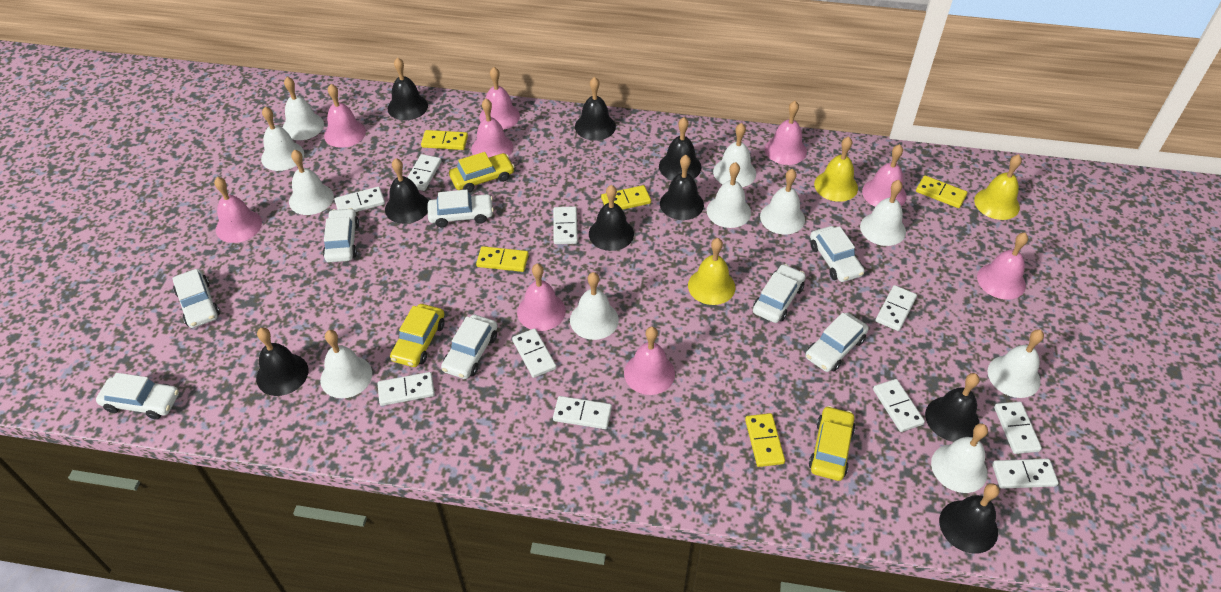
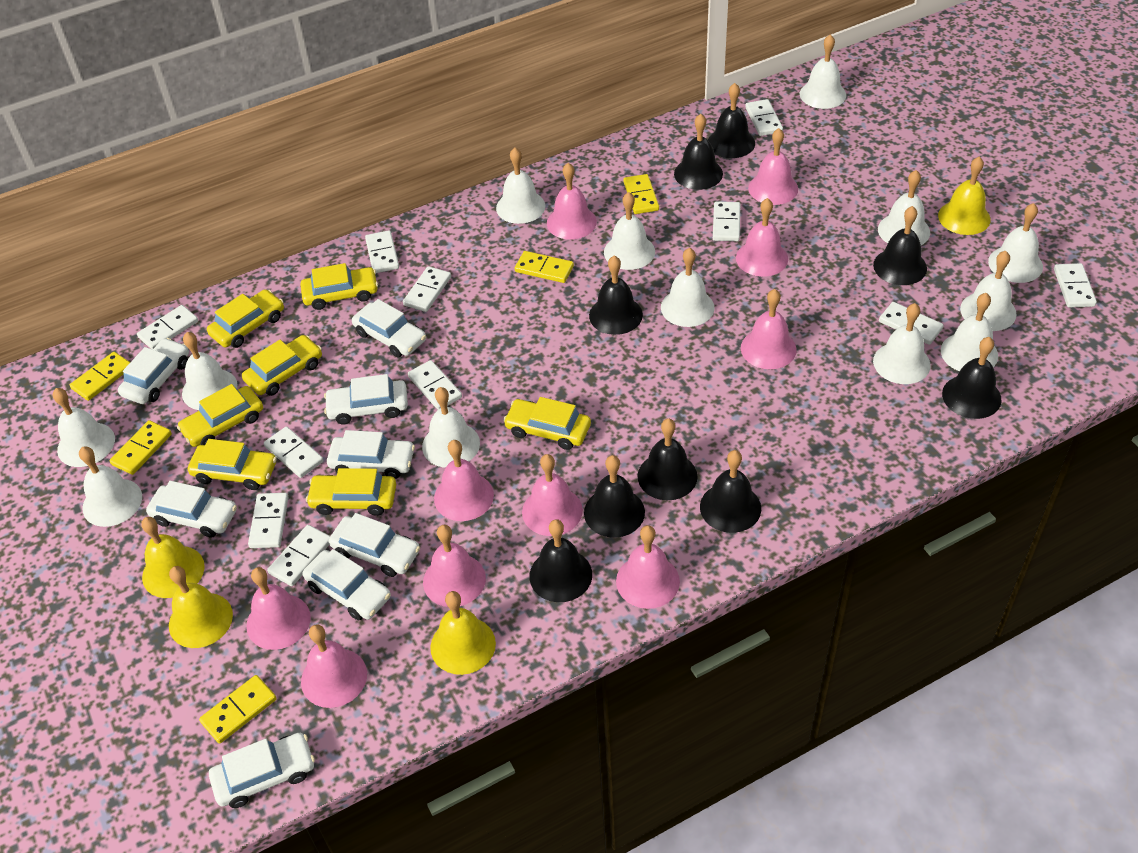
pink bell: 9 -> 10
white bell: 11 -> 13
white domino: 10 -> 11
yellow bell: 3 -> 4
yellow car: 3 -> 7

